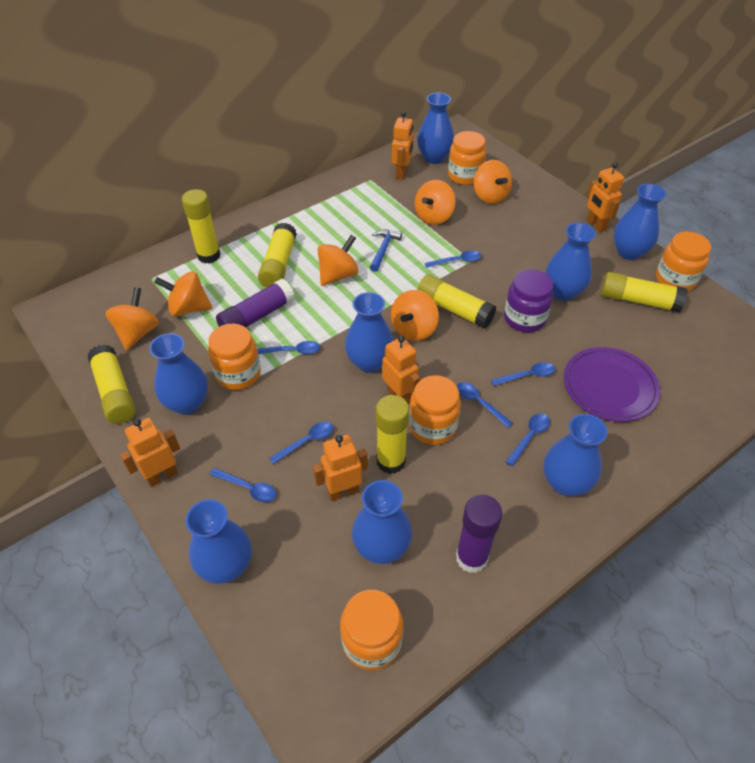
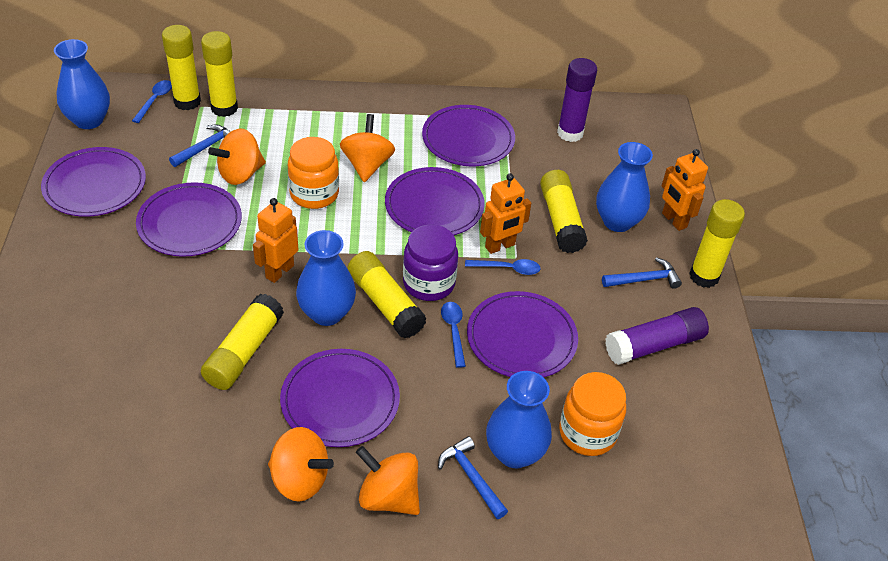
blue hammer: 1 -> 3
blue spoon: 7 -> 3
blue vase: 8 -> 4
orange jar: 5 -> 2
orange robot: 5 -> 3
orange spinning top: 6 -> 4
purple plate: 1 -> 6

